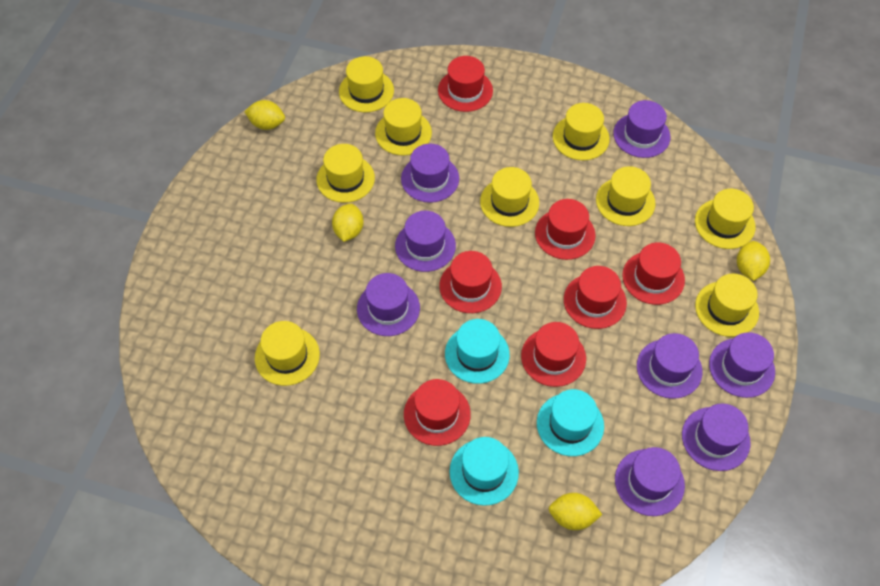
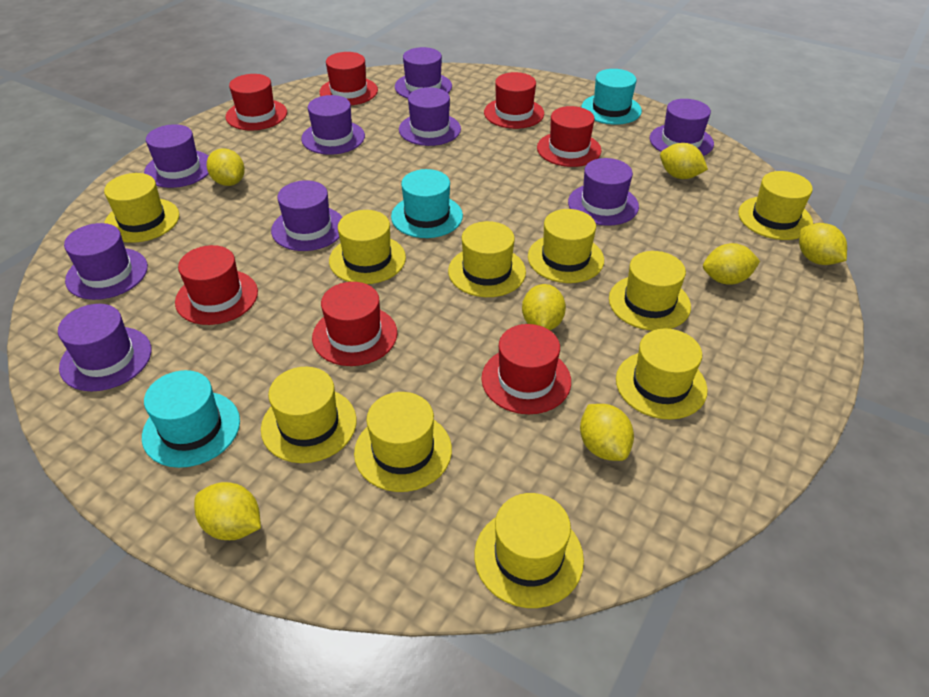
purple hat: 8 -> 9
yellow hat: 9 -> 10
yellow lemon: 4 -> 7

